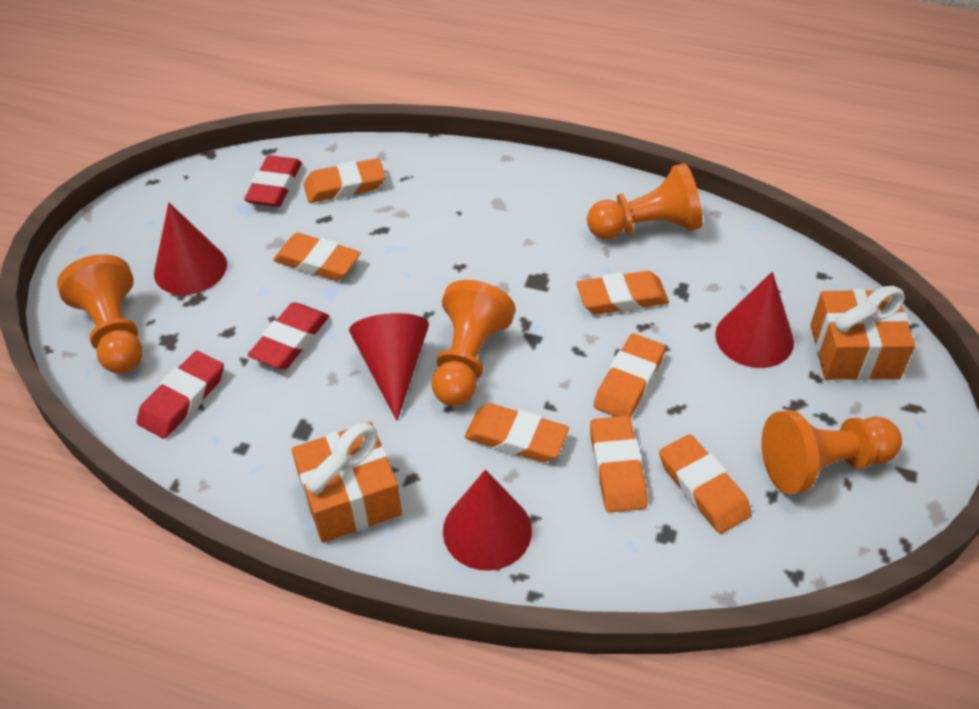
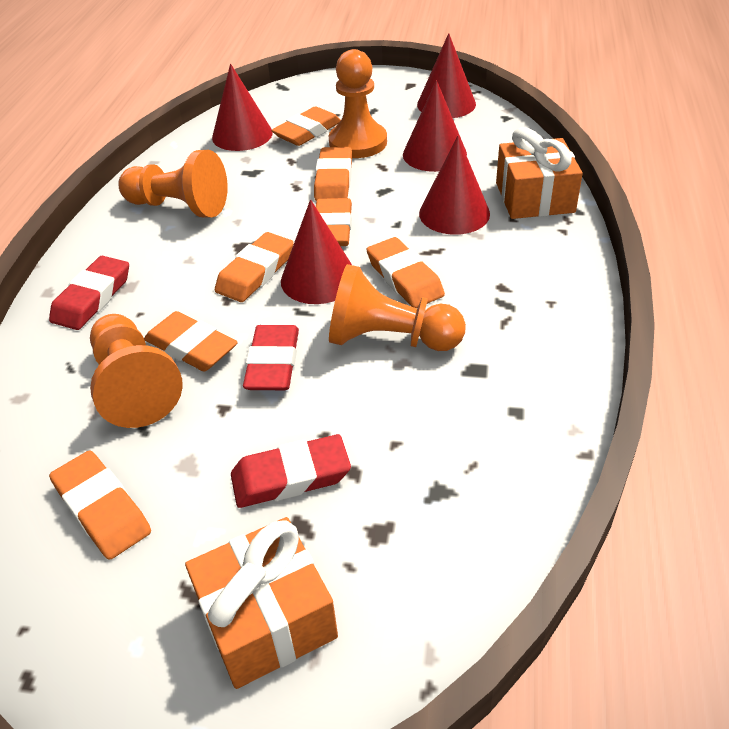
red cone: 4 -> 5

